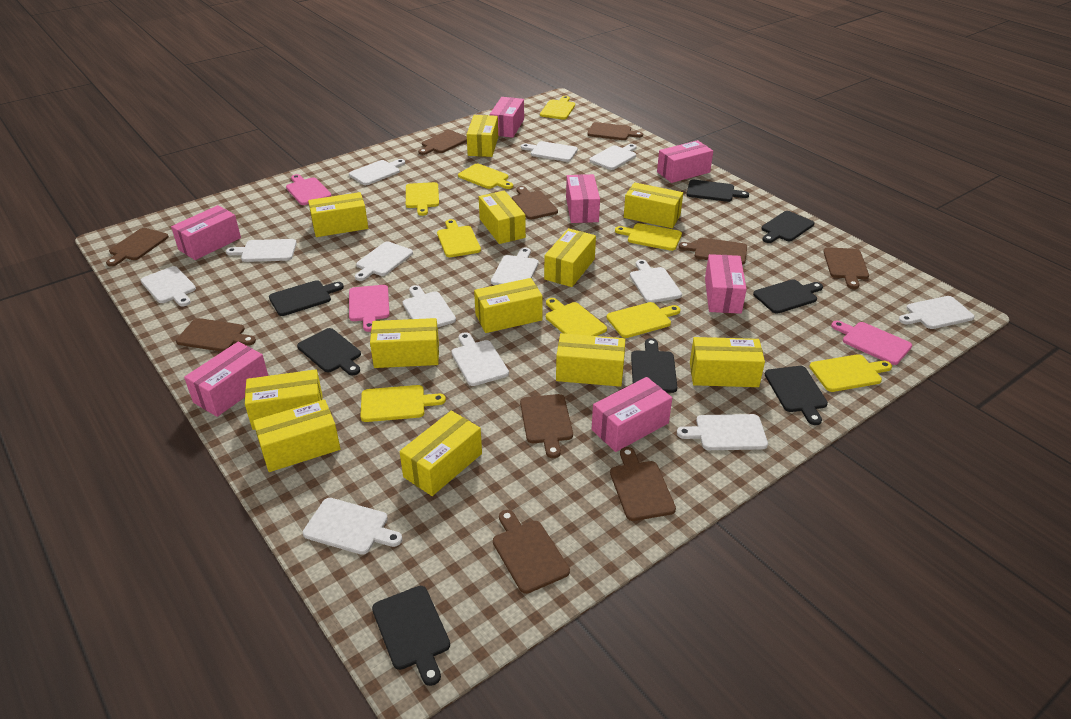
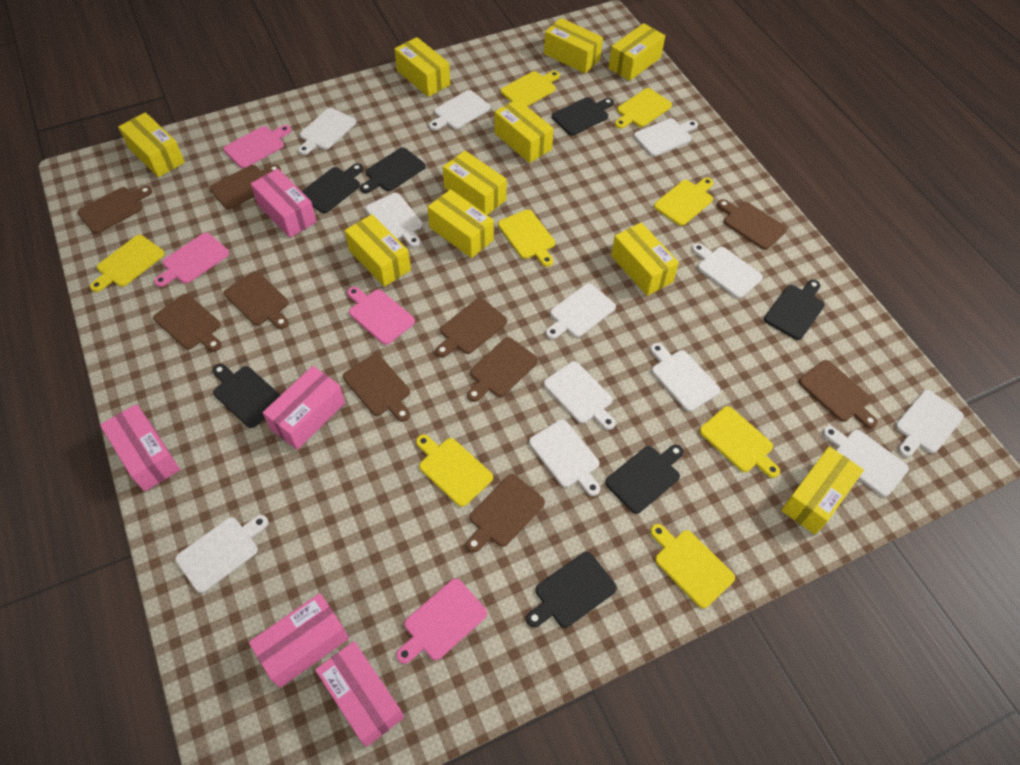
black cutting board: 8 -> 7
pink box: 7 -> 5
pink cutting board: 3 -> 4
white cutting board: 13 -> 12
yellow box: 12 -> 10
yellow cutting board: 9 -> 8

